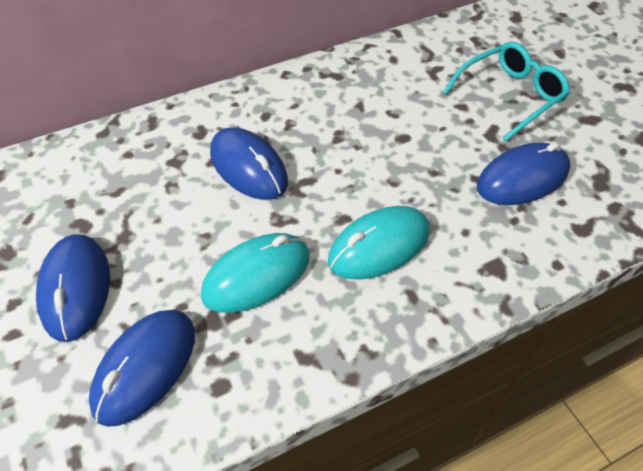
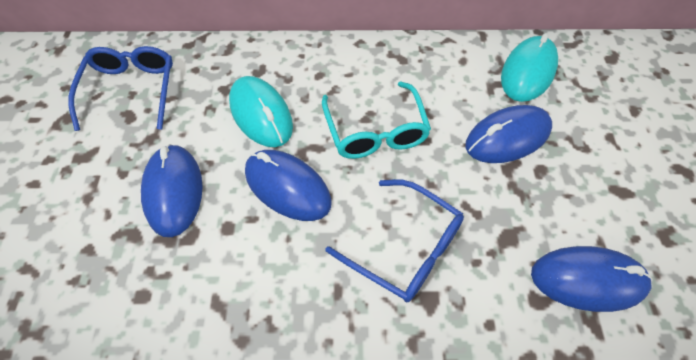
blue glasses: 0 -> 2

